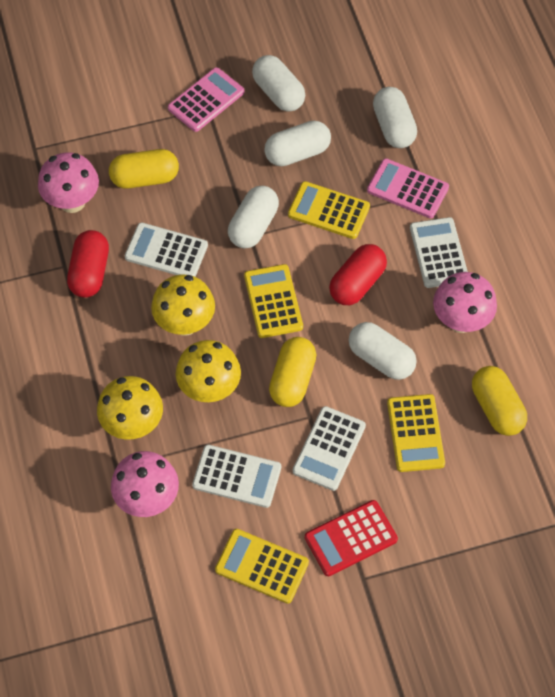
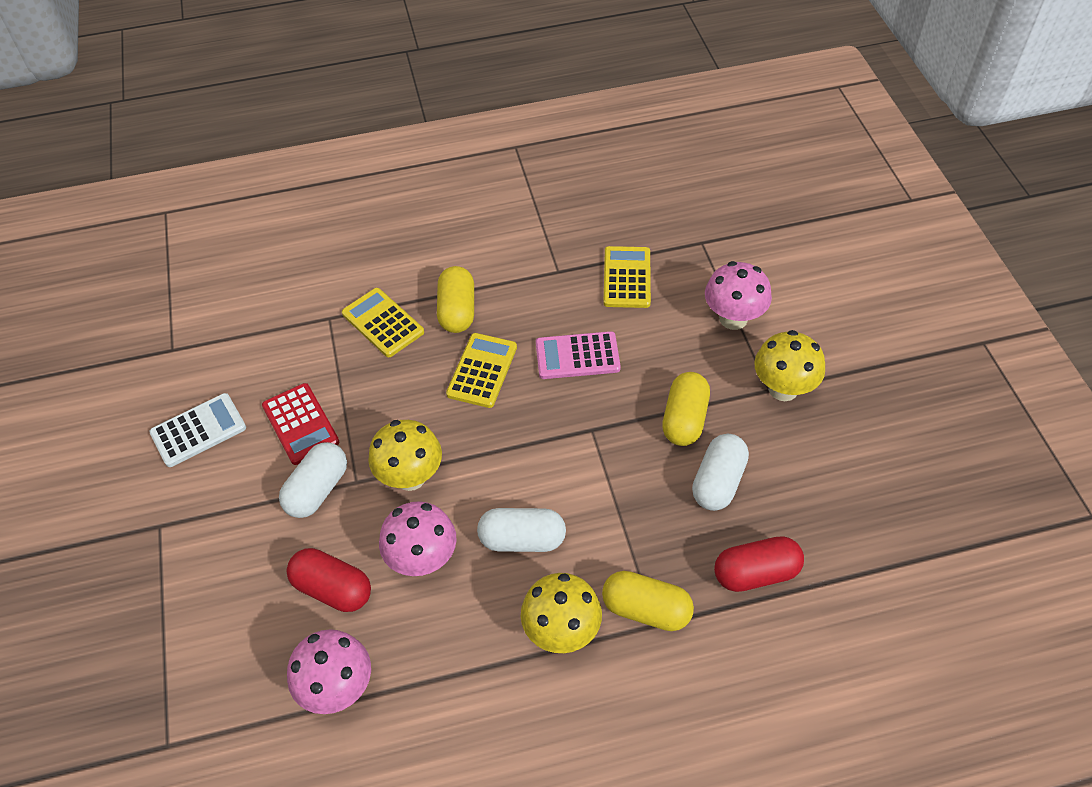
pink calculator: 2 -> 1
white calculator: 4 -> 1
white capsule: 5 -> 3
yellow calculator: 4 -> 3

